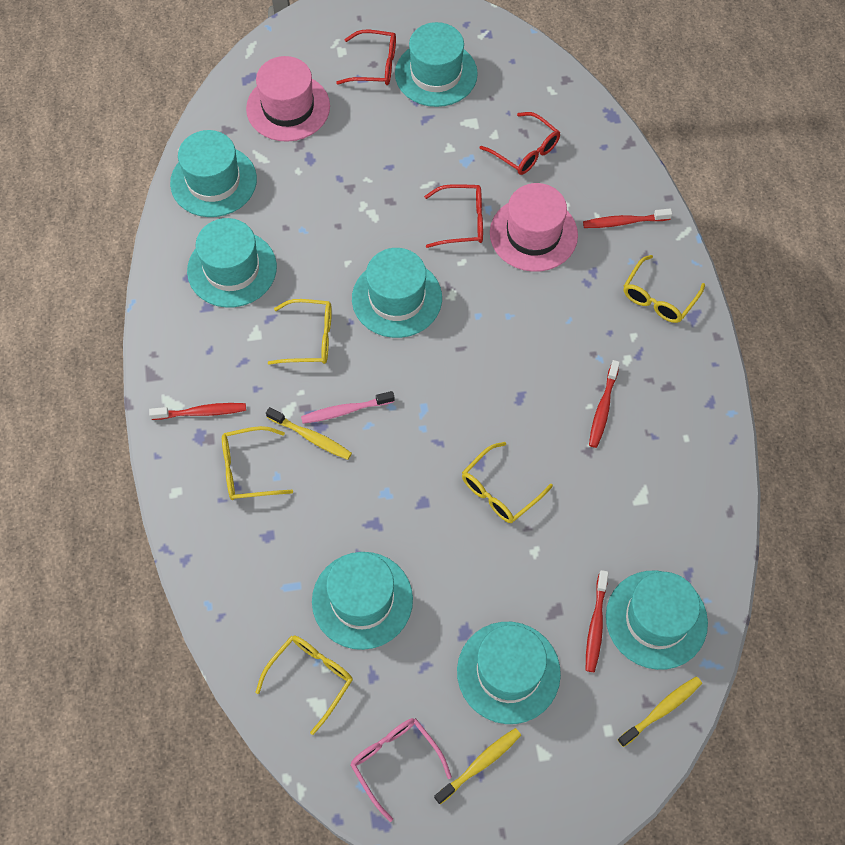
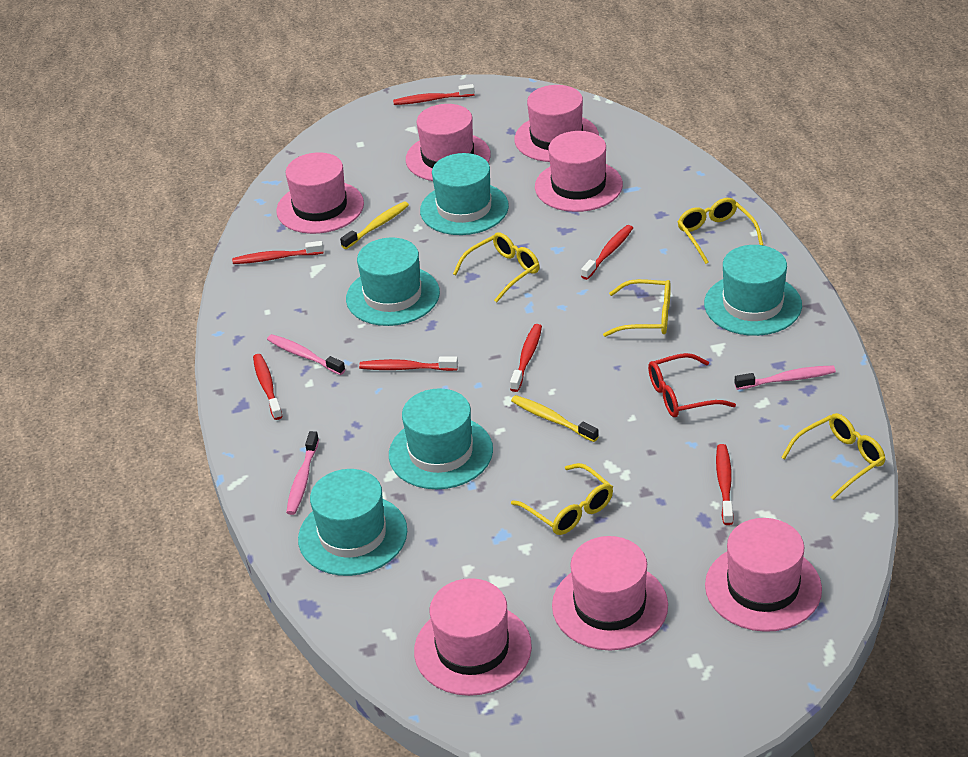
pink glasses: 1 -> 0
pink hat: 2 -> 7
pink toothbrush: 1 -> 3
red glasses: 3 -> 1
red toothbrush: 4 -> 7
turquoise hat: 7 -> 5
yellow toothbrush: 3 -> 2

